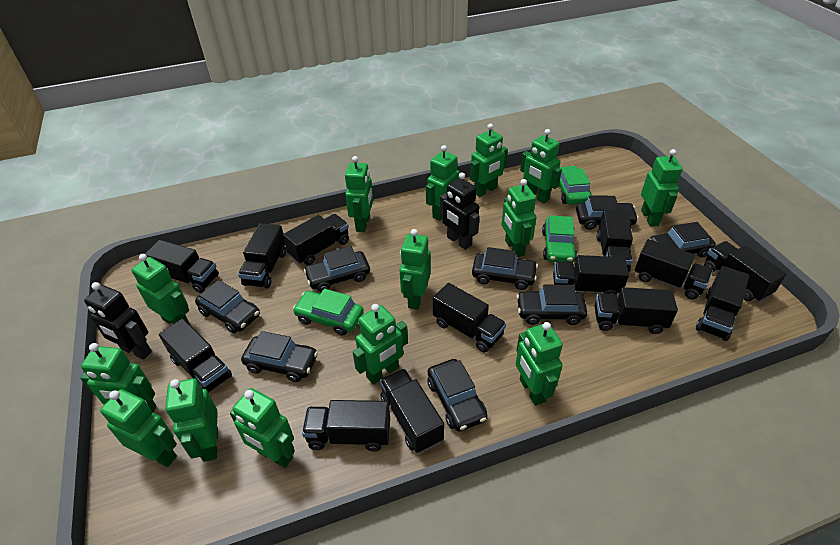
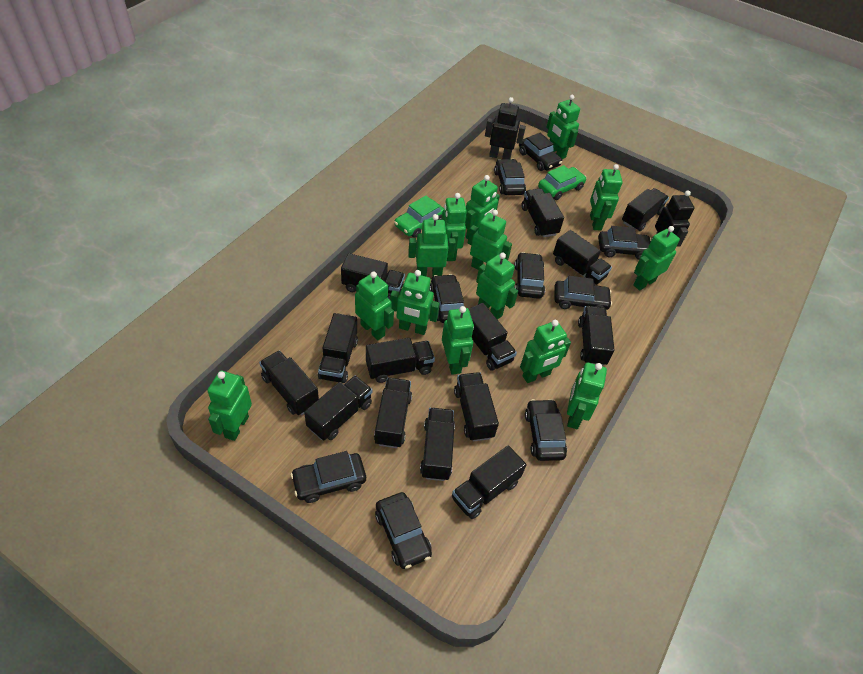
black car: 8 -> 9
black truck: 13 -> 14
green car: 3 -> 2

